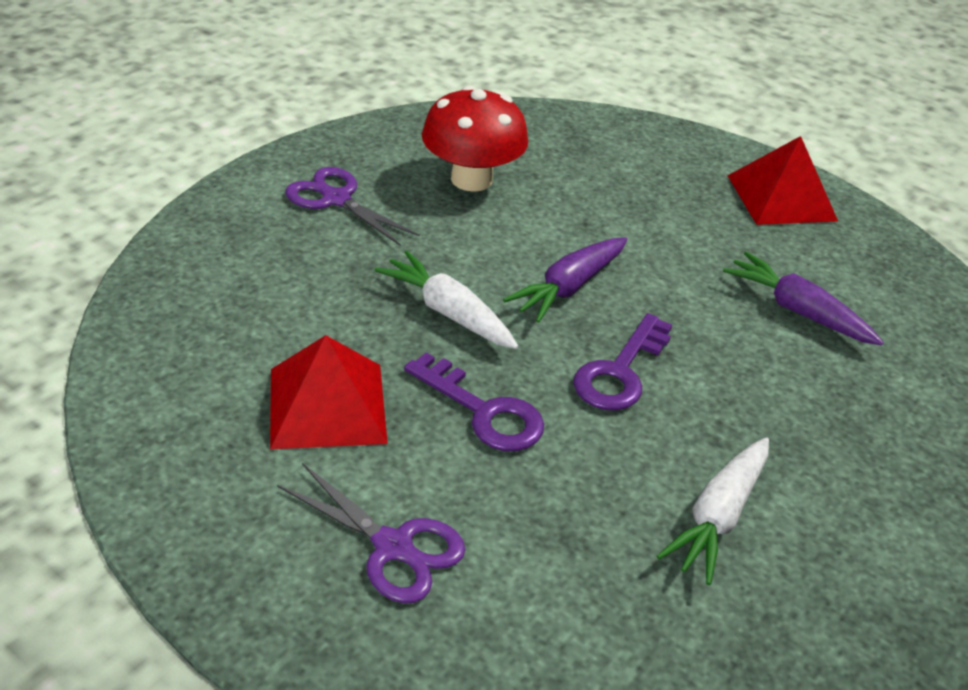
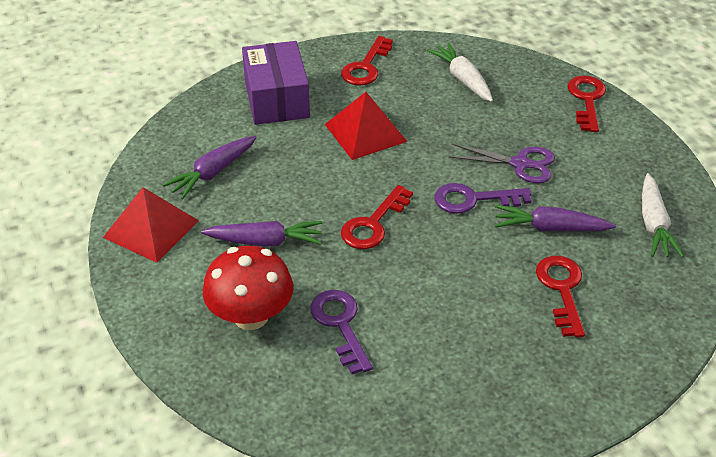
purple box: 0 -> 1
purple carrot: 2 -> 3
purple scissors: 2 -> 1
red key: 0 -> 4

